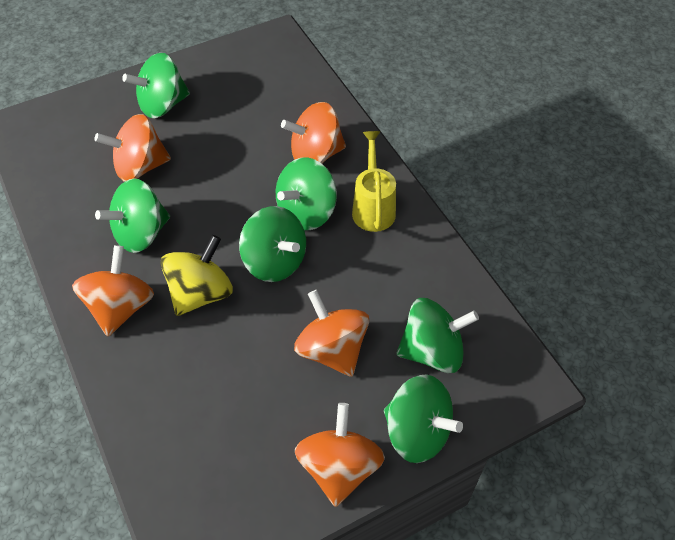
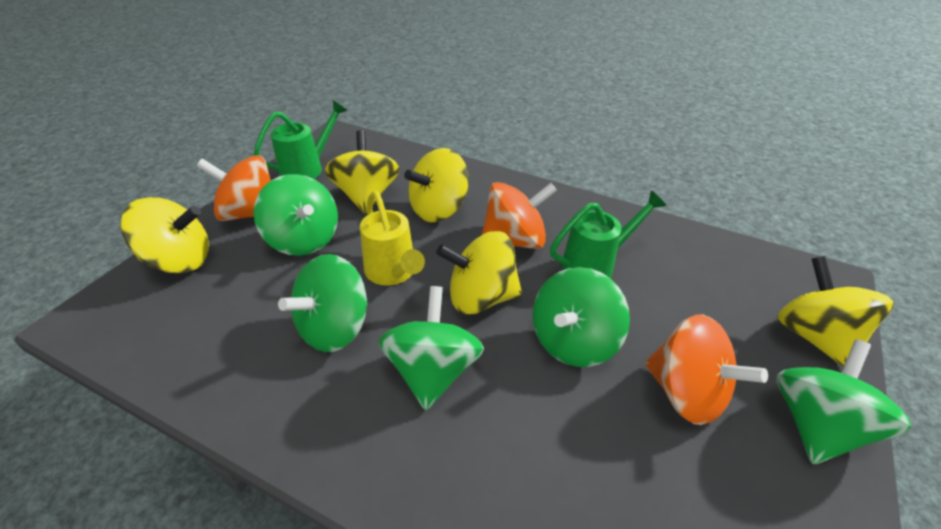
green spinning top: 6 -> 5
green watering can: 0 -> 2
orange spinning top: 5 -> 3
yellow spinning top: 1 -> 5

